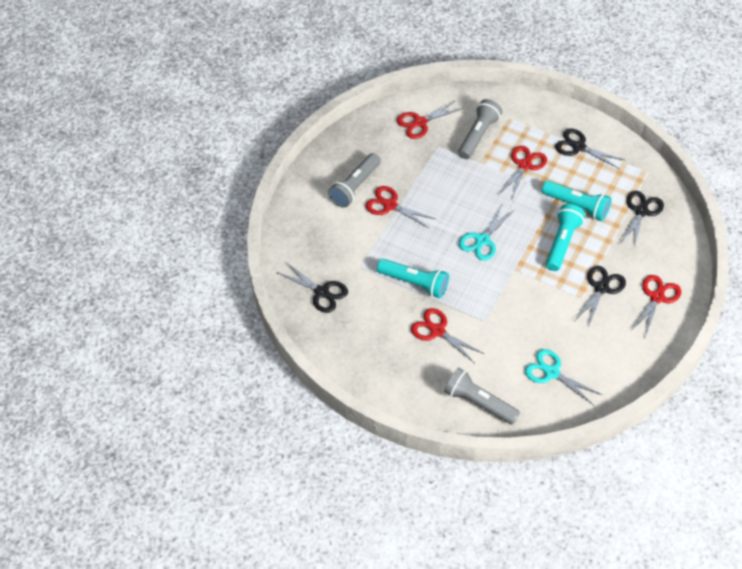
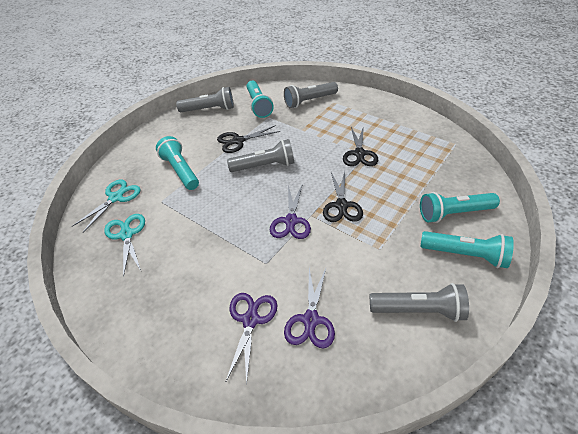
black scissors: 4 -> 3
grey flashlight: 3 -> 4
purple scissors: 0 -> 3
red scissors: 5 -> 0
turquoise flashlight: 3 -> 4

